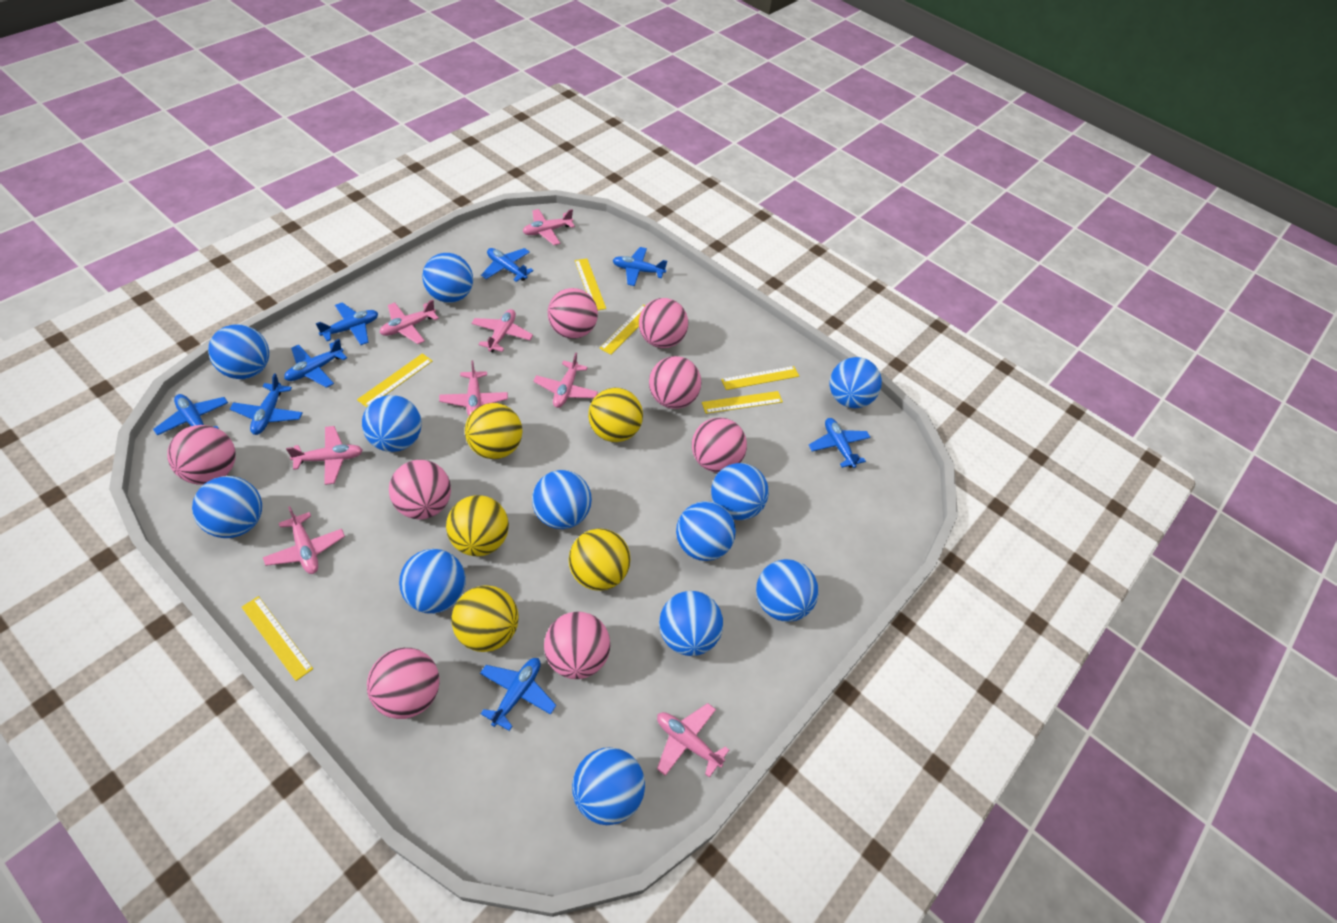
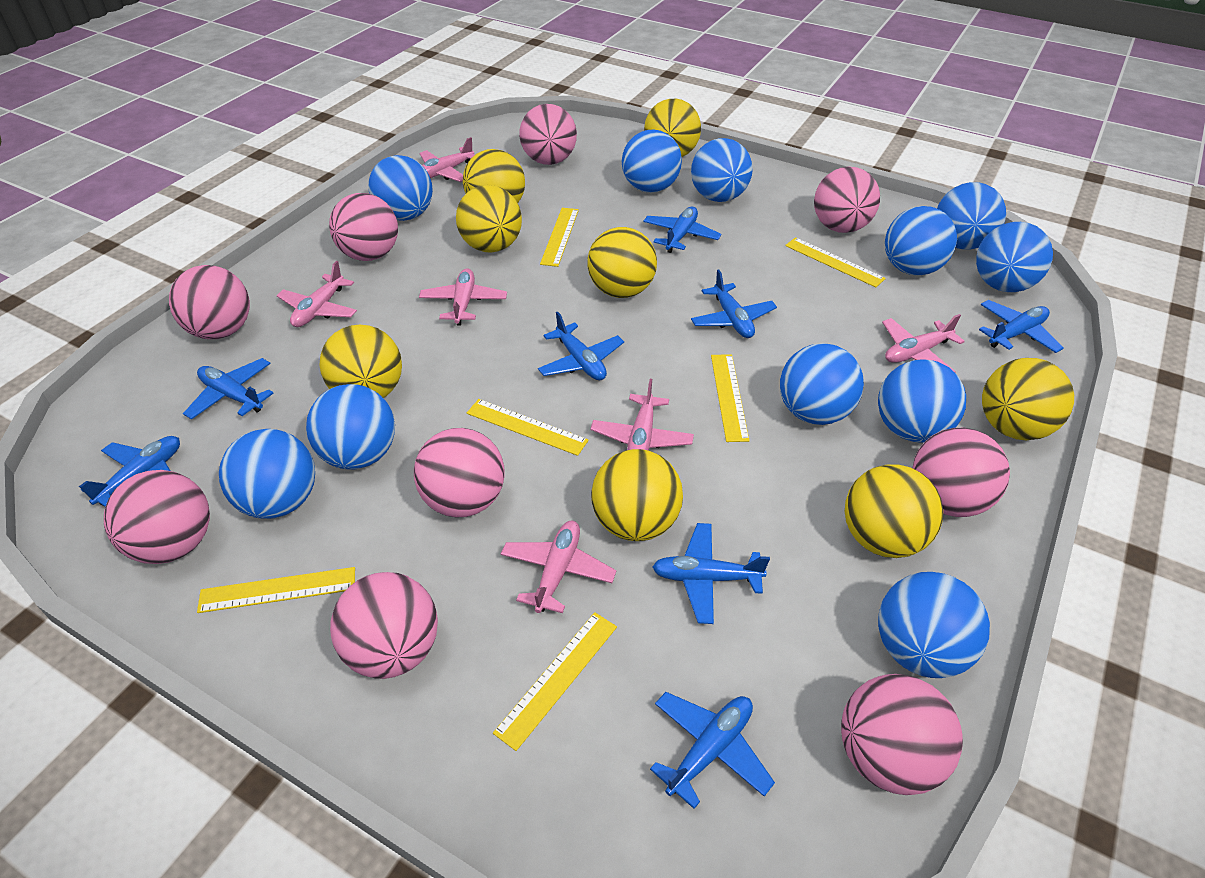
blue ball: 12 -> 11
pink ball: 8 -> 9
pink plane: 8 -> 6
yellow ball: 5 -> 8

